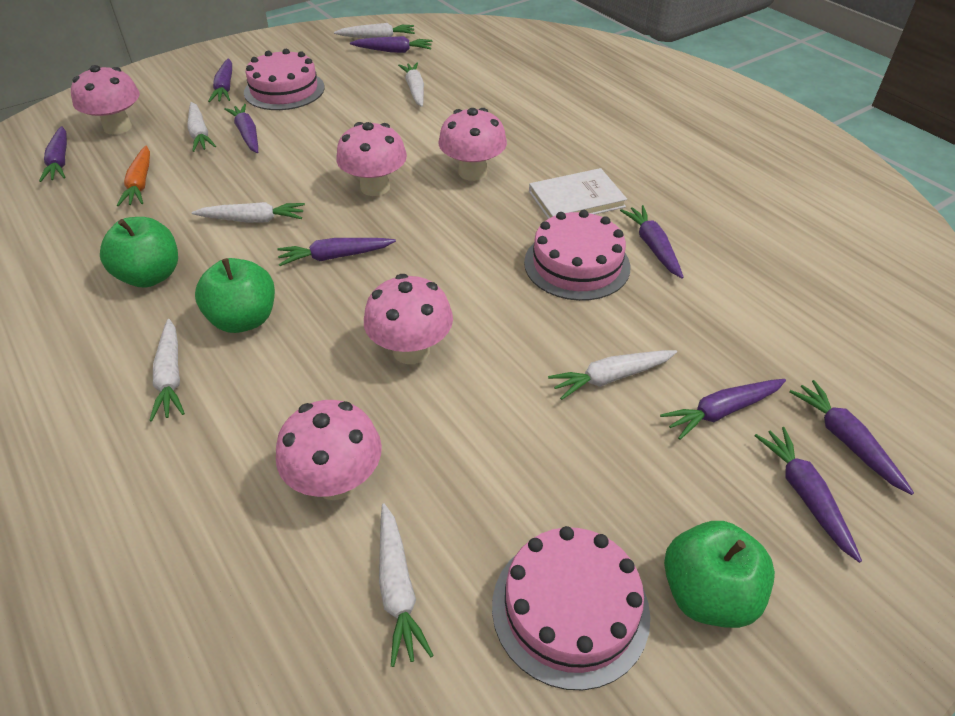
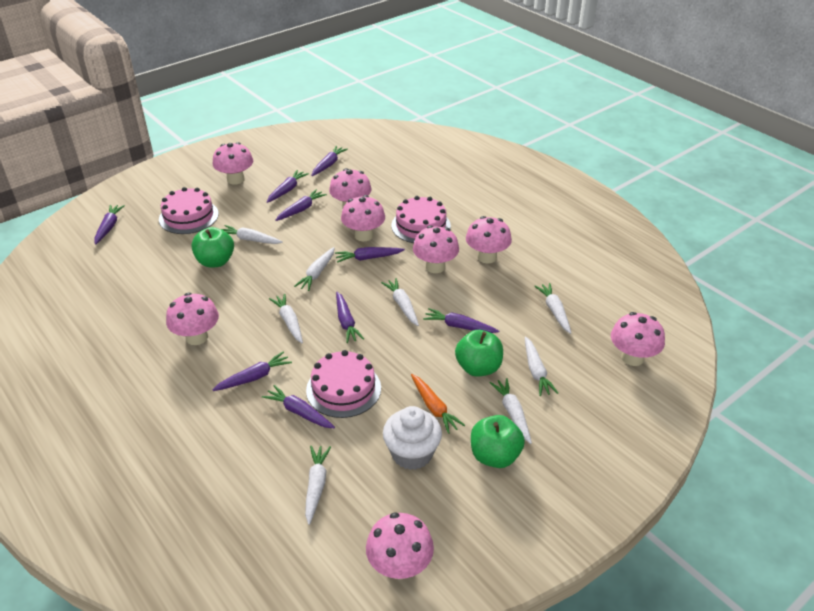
pink mushroom: 5 -> 8
white book: 1 -> 0
white carrot: 7 -> 8
white cupcake: 0 -> 1

